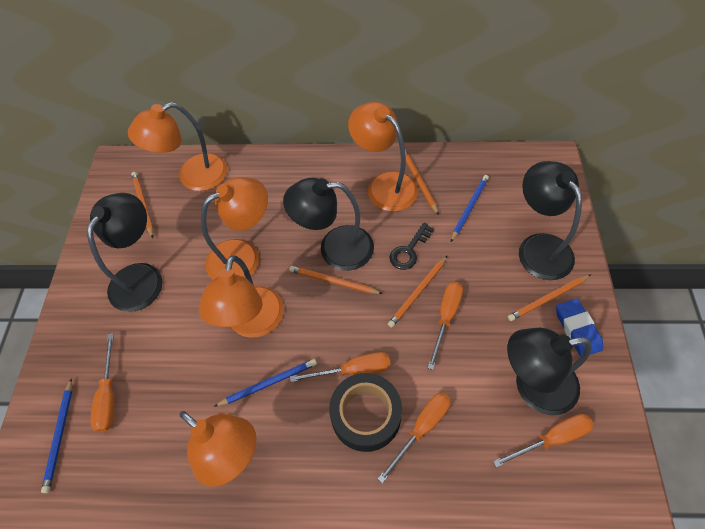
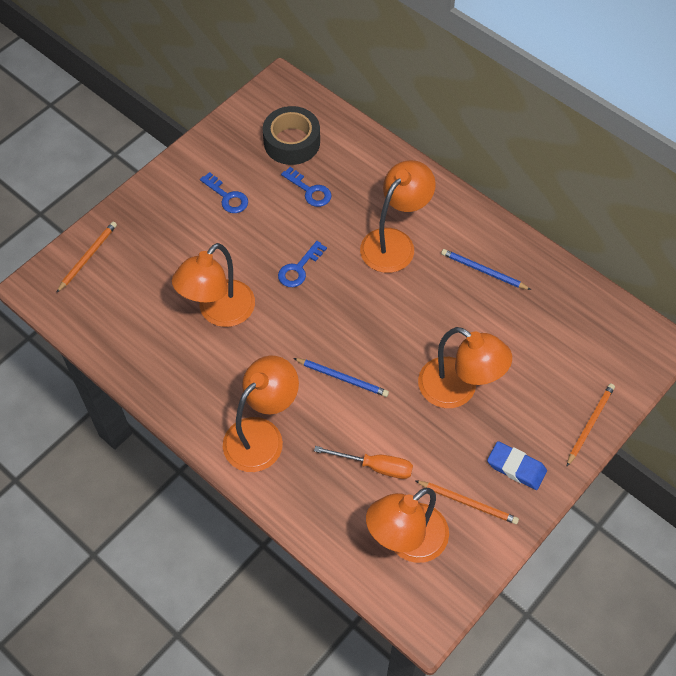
black key: 1 -> 0
black lamp: 4 -> 0
blue key: 0 -> 3
blue pencil: 3 -> 2
orange pencil: 5 -> 3
orange screwdriver: 5 -> 1

